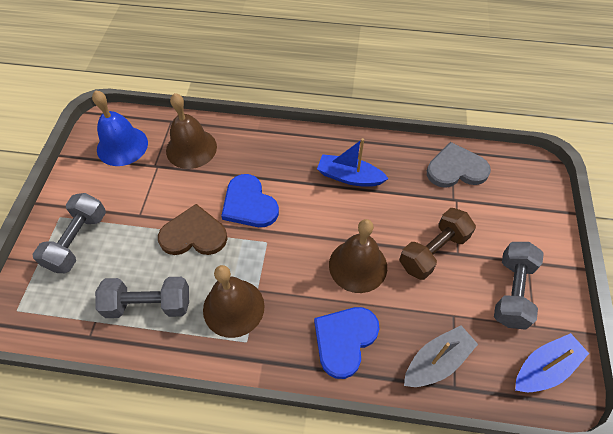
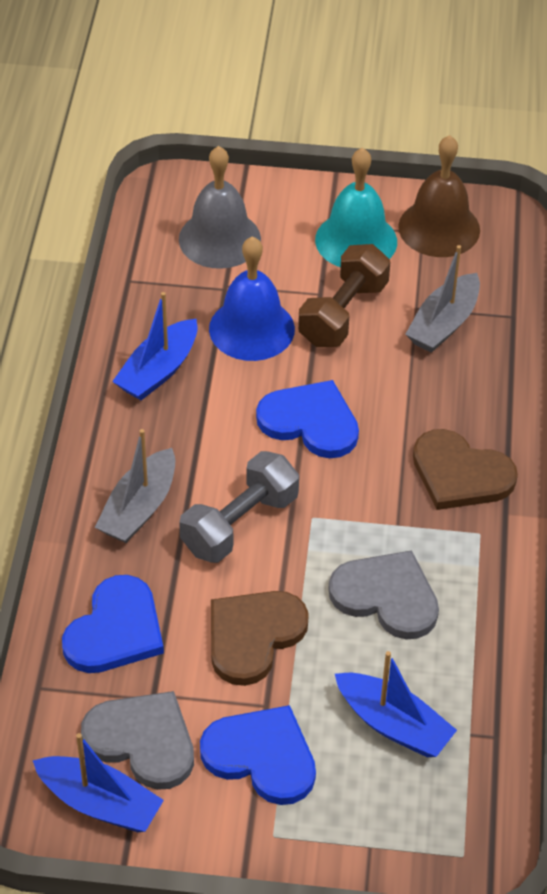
blue boat: 2 -> 3
blue heart: 2 -> 3
brown bell: 3 -> 1
brown heart: 1 -> 2
grey bell: 0 -> 1
grey boat: 1 -> 2
grey dumbbell: 3 -> 1
grey heart: 1 -> 2
turquoise bell: 0 -> 1

